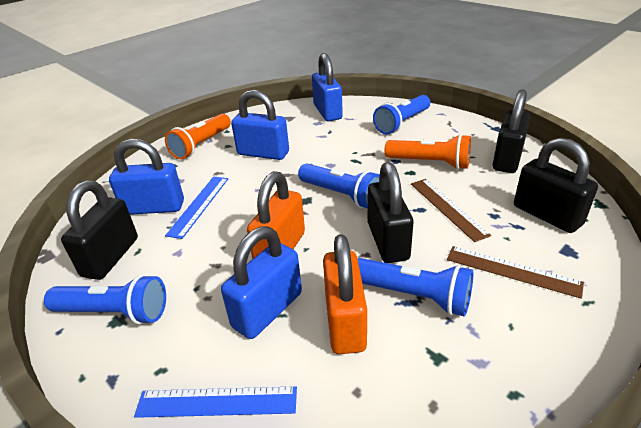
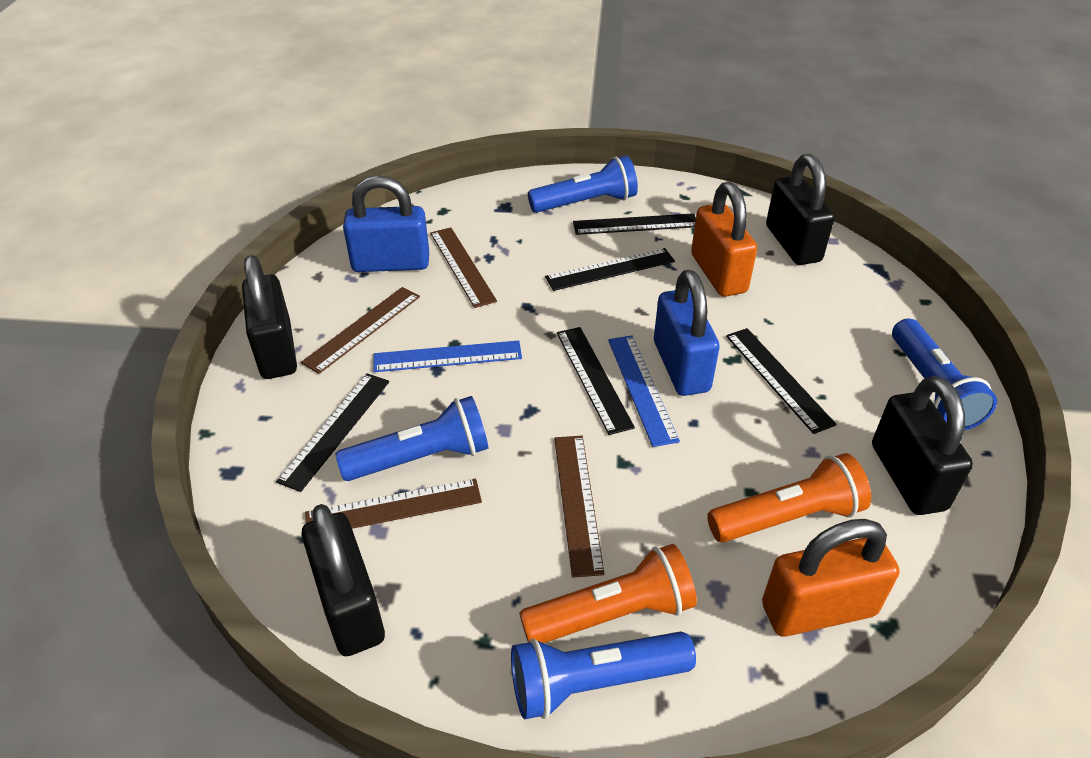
black ruler: 0 -> 5
blue padlock: 4 -> 2
brown ruler: 2 -> 4

